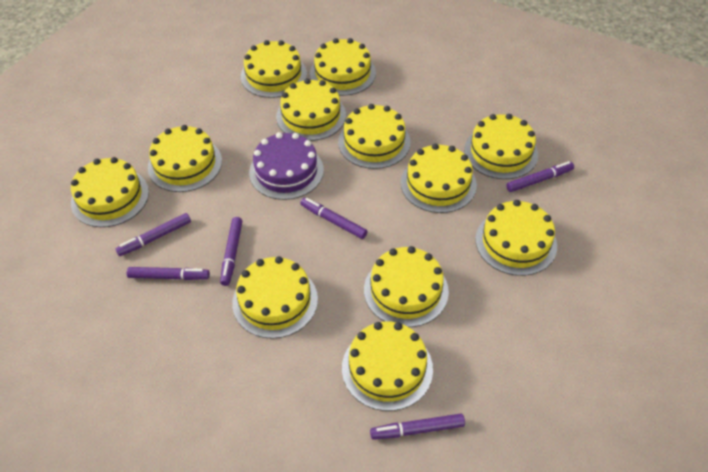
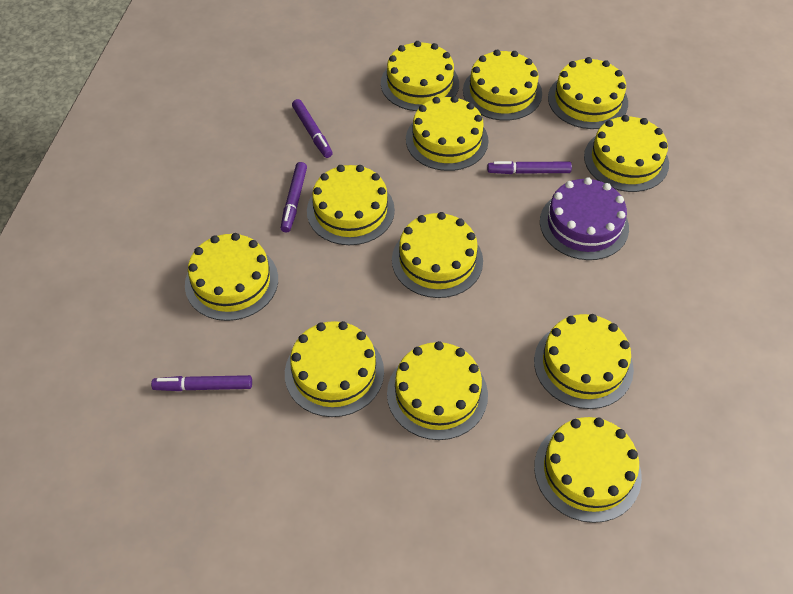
purple marker: 6 -> 4

